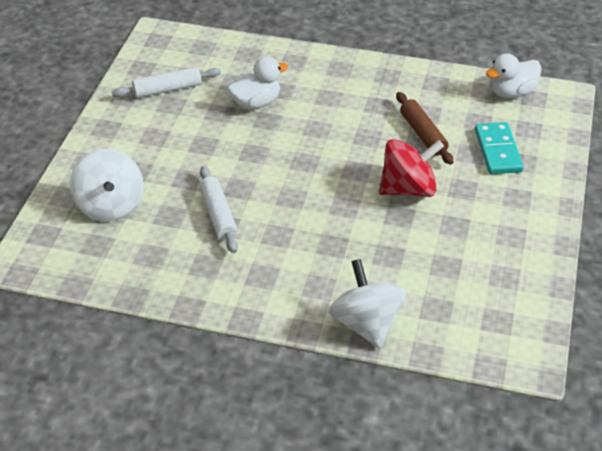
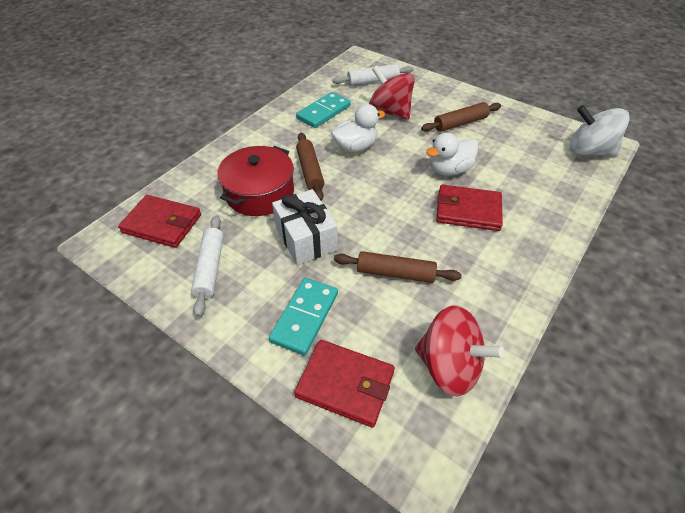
brown rolling pin: 1 -> 3
red pot: 0 -> 1
red spinning top: 1 -> 2
red wallet: 0 -> 3
turquoise domino: 1 -> 2
white gift: 0 -> 1
white spinning top: 2 -> 1

